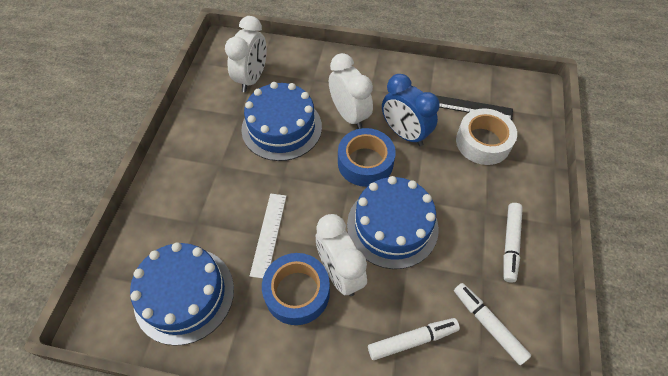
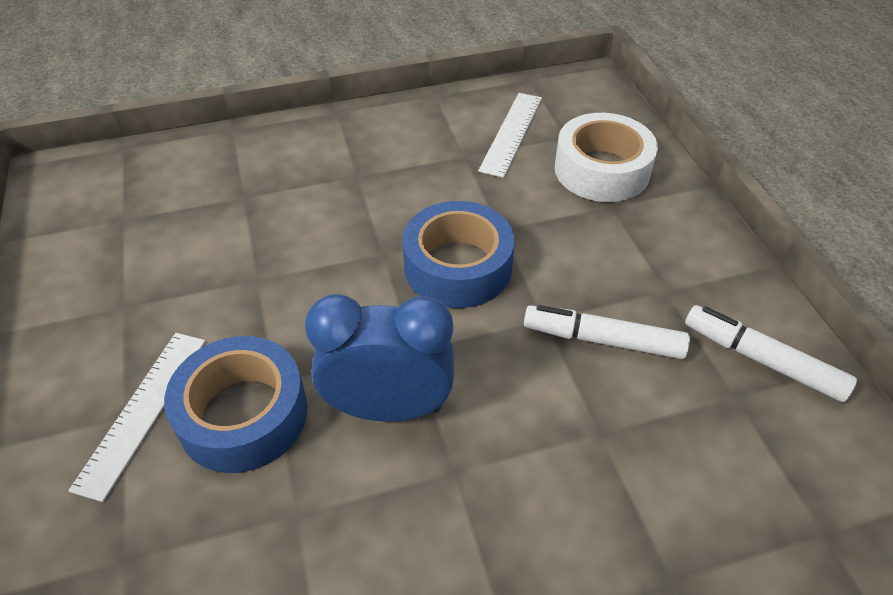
black ruler: 1 -> 0
blue cake: 3 -> 0
white clock: 3 -> 0
white marker: 3 -> 2
white ruler: 1 -> 2

